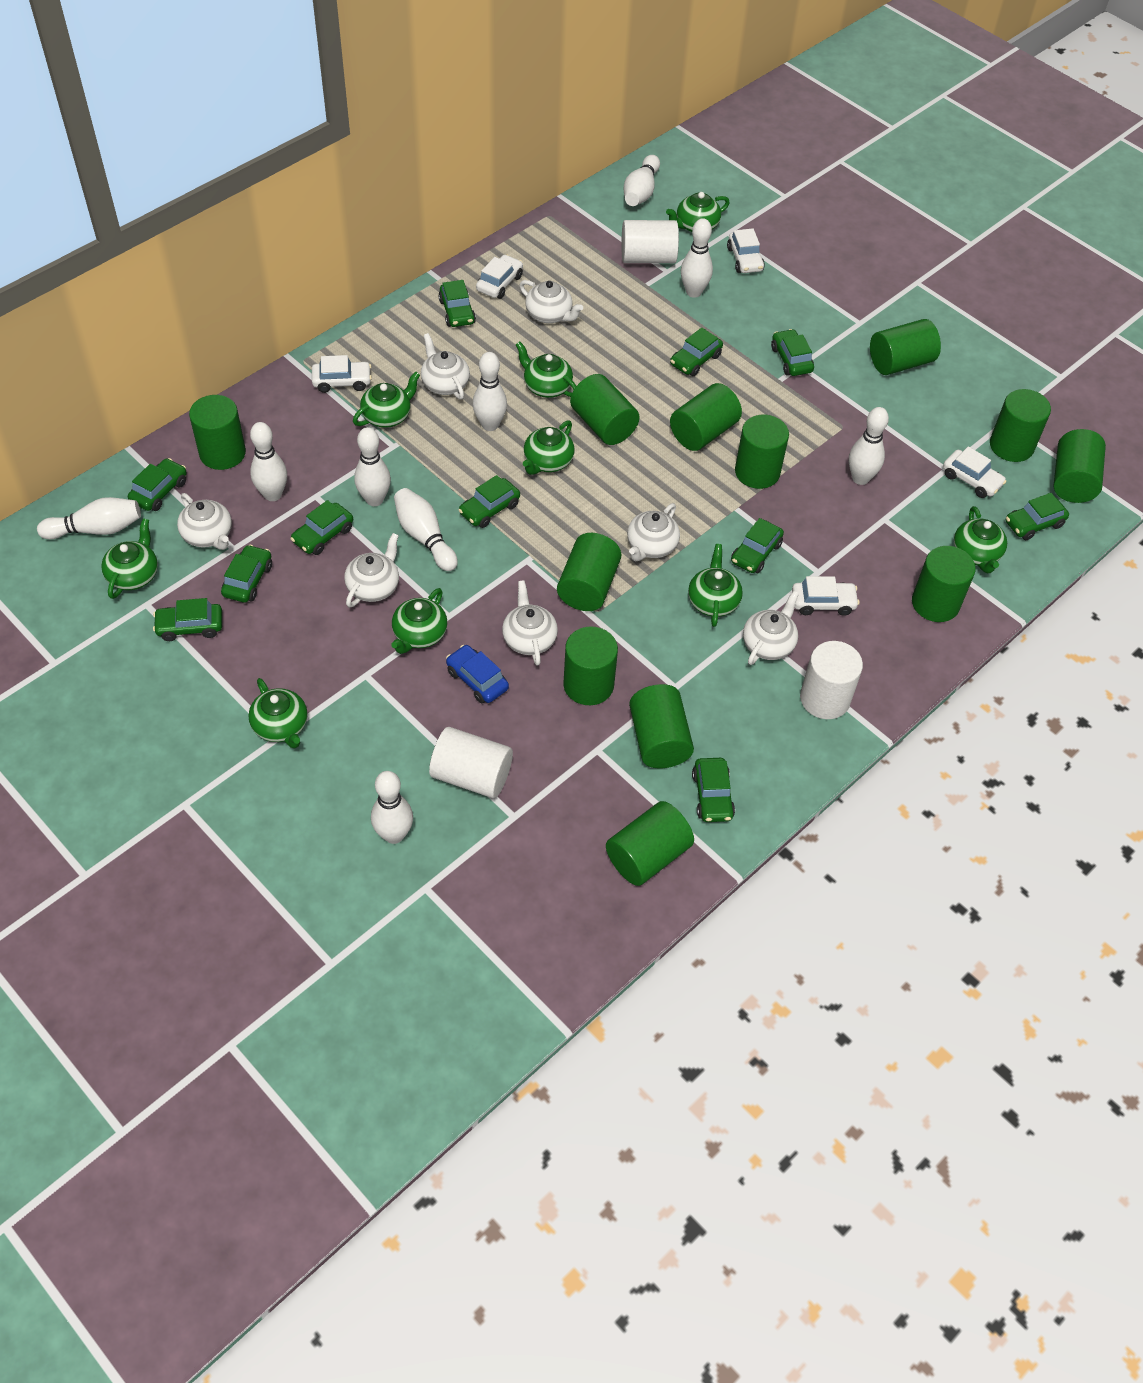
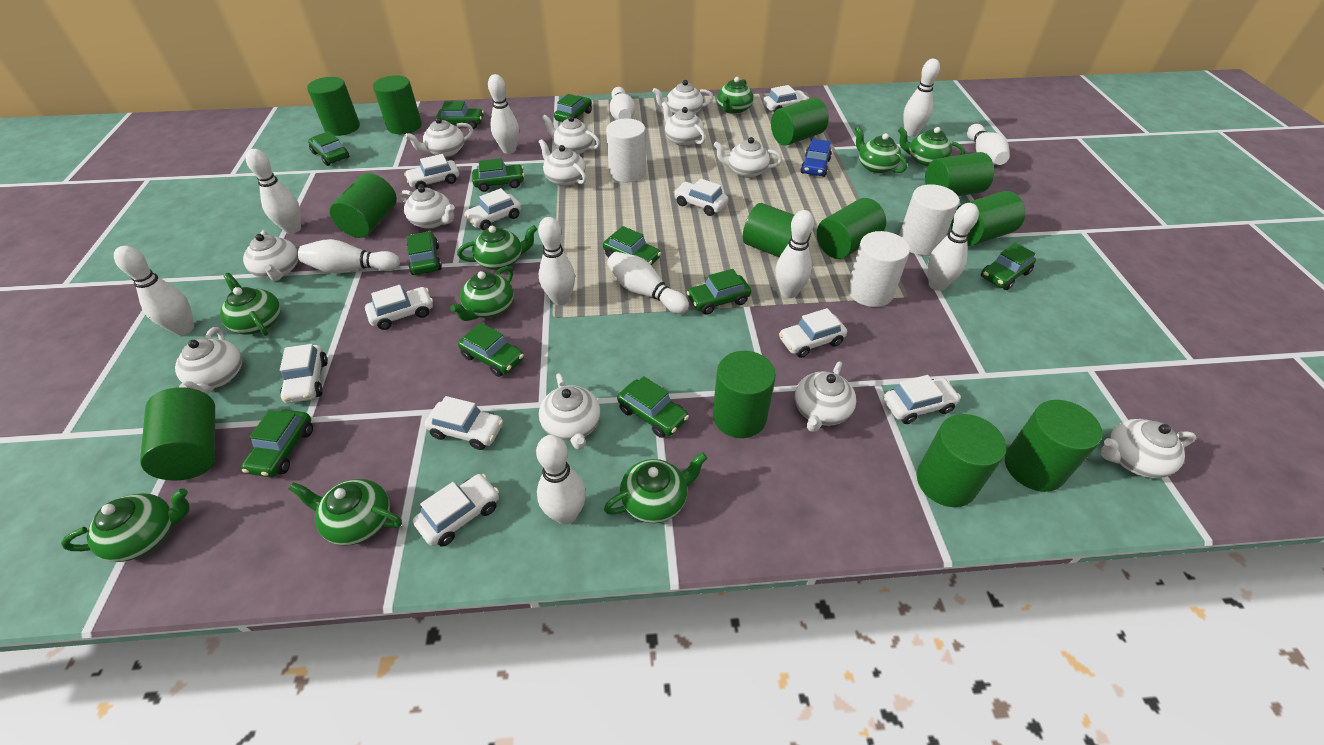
white bowling pin: 9 -> 12
white car: 5 -> 10
white teapot: 7 -> 12

